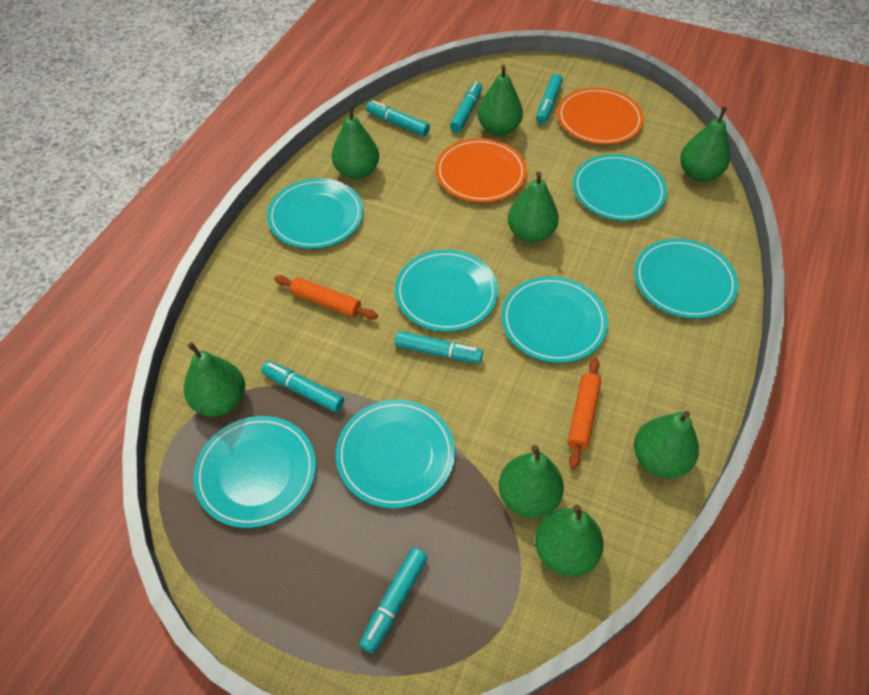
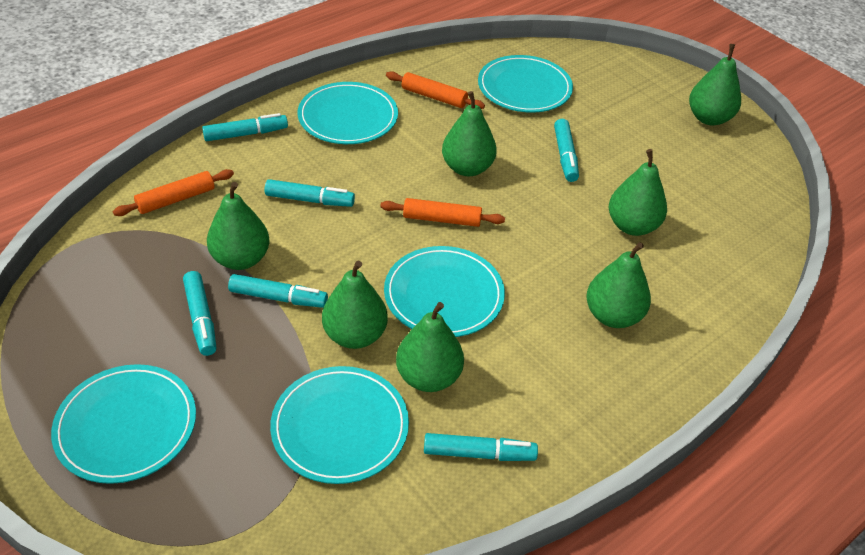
green pear: 8 -> 7
orange plate: 2 -> 0
orange rolling pin: 2 -> 3
turquoise plate: 7 -> 5

